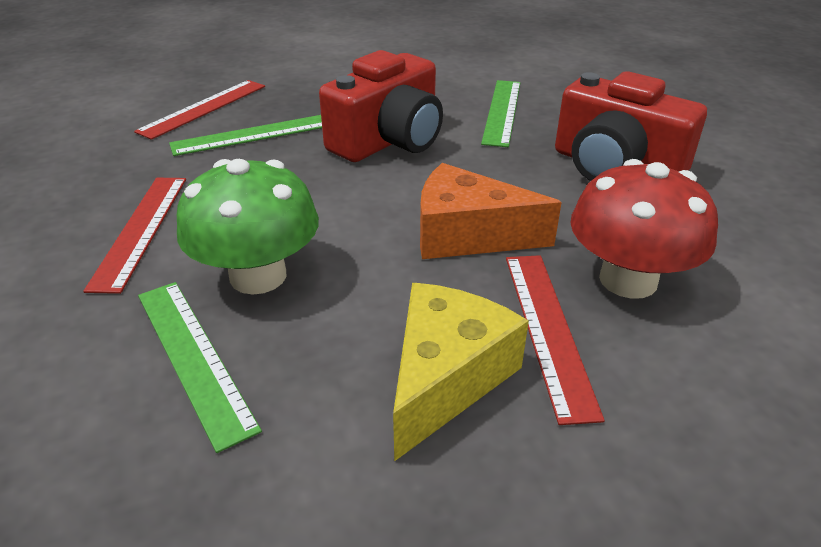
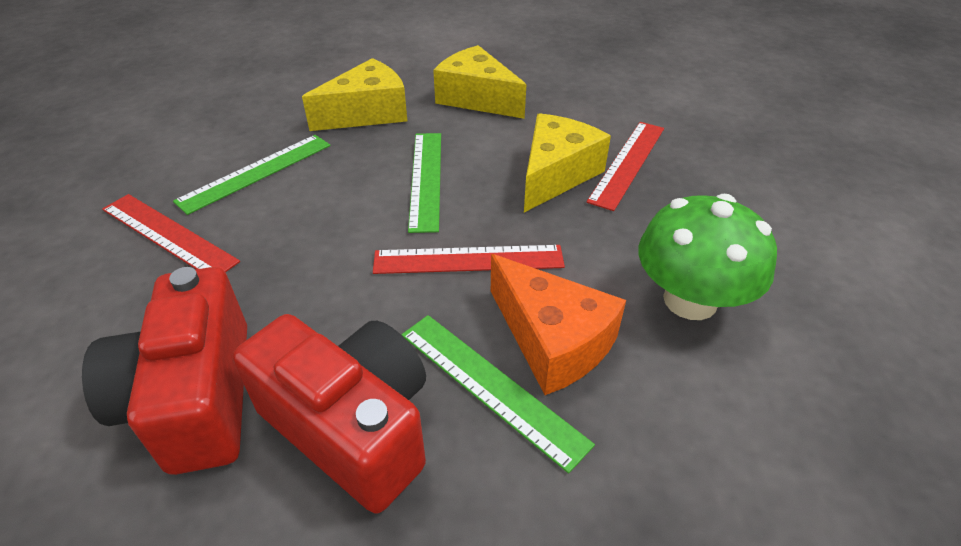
red mushroom: 1 -> 0
yellow cheese: 1 -> 3

